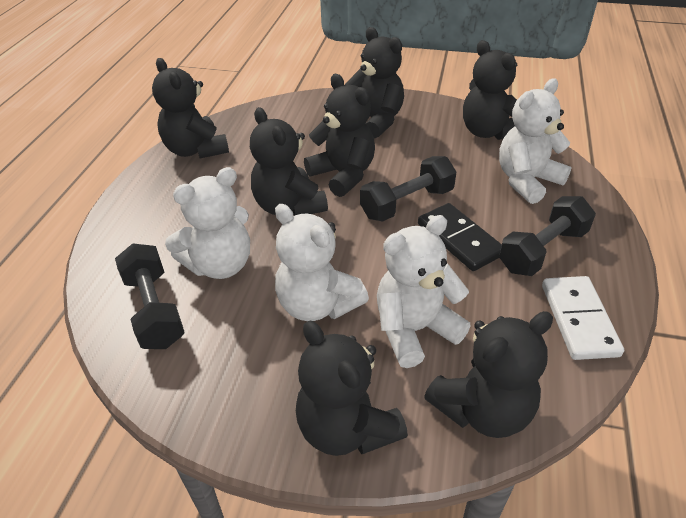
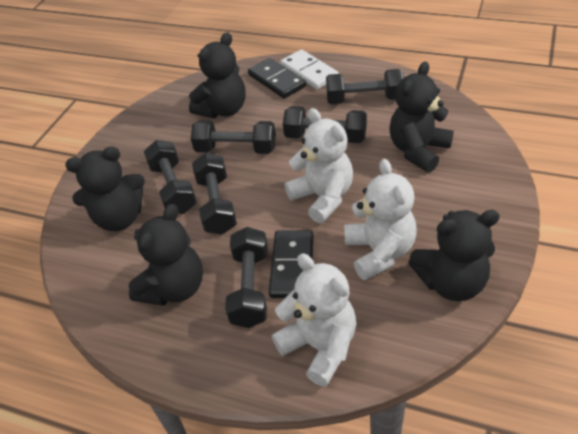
black domino: 1 -> 2
black dumbbell: 3 -> 6
black teddy bear: 7 -> 5
white teddy bear: 4 -> 3

